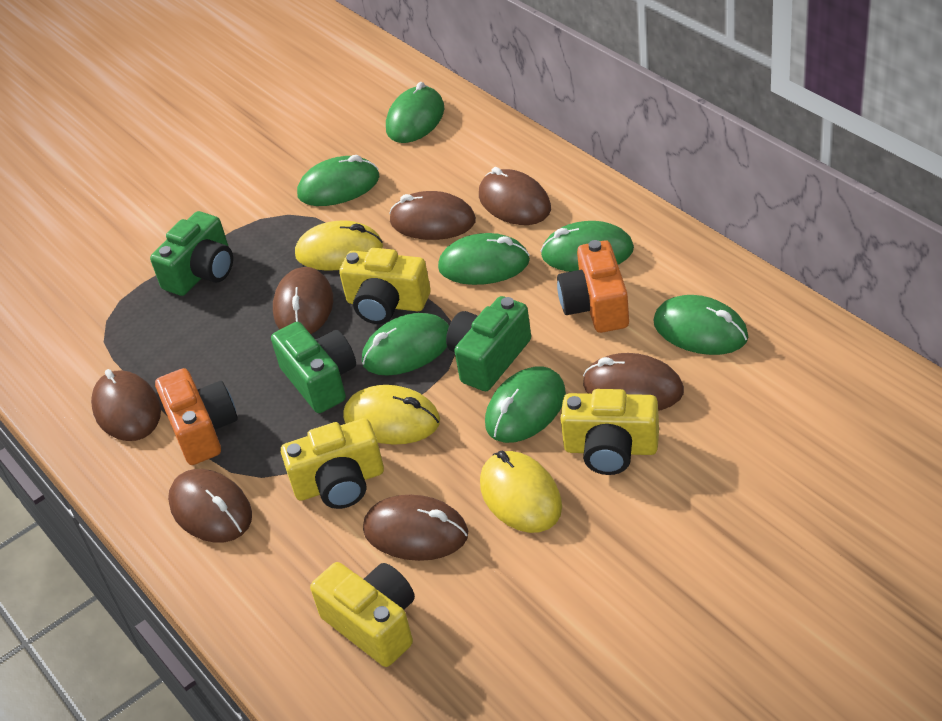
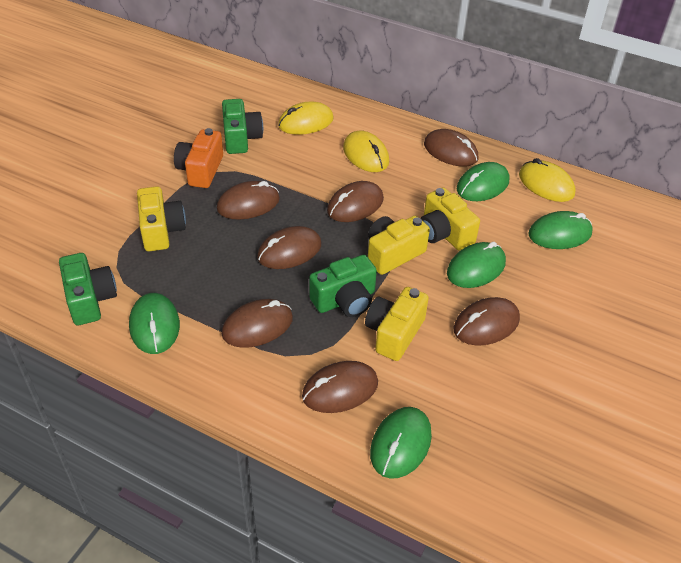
green mouse: 7 -> 5
orange camera: 2 -> 1

